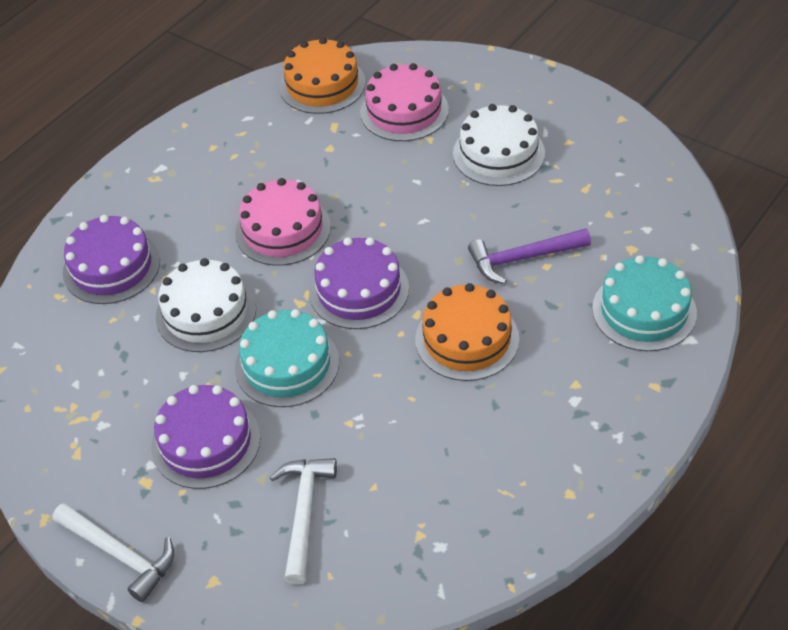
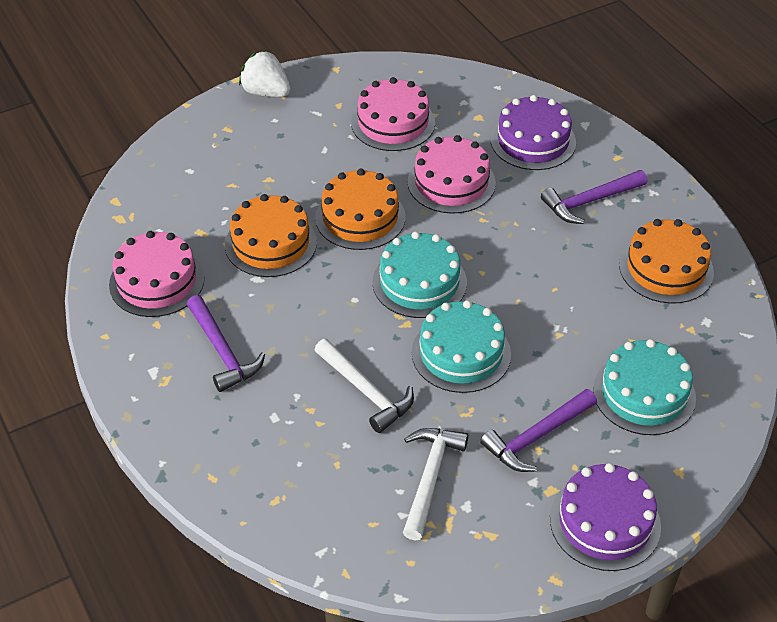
orange cake: 2 -> 3
pink cake: 2 -> 3
purple cake: 3 -> 2
purple hammer: 1 -> 3
turquoise cake: 2 -> 3
white cake: 2 -> 0
white strawberry: 0 -> 1

